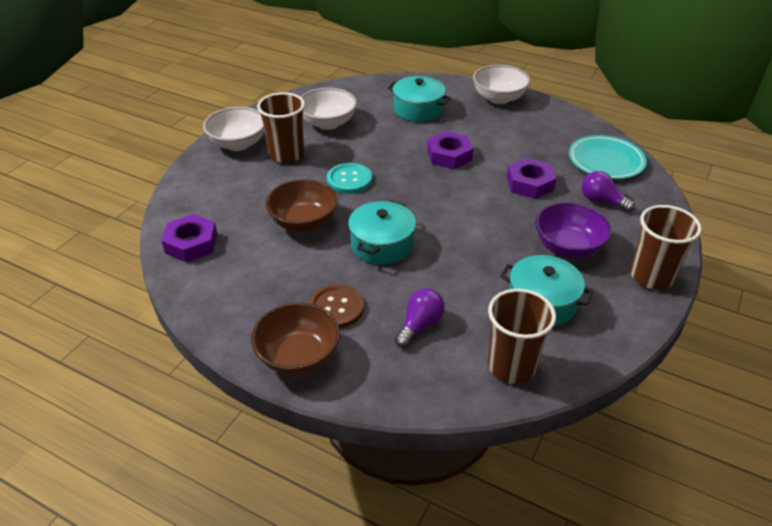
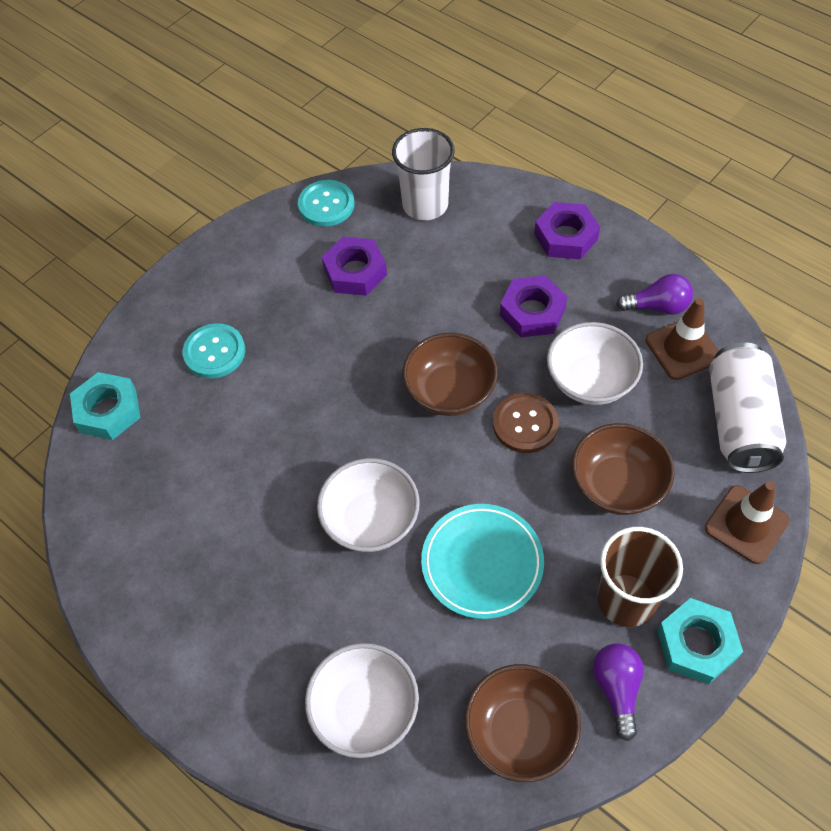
brown bowl: 2 -> 3
brown cup: 3 -> 1
brown traffic cone: 0 -> 2
purple bowl: 1 -> 0
turquoise button: 1 -> 2
turquoise nut: 0 -> 2
turquoise pot: 3 -> 0
white can: 0 -> 1
white cup: 0 -> 1

